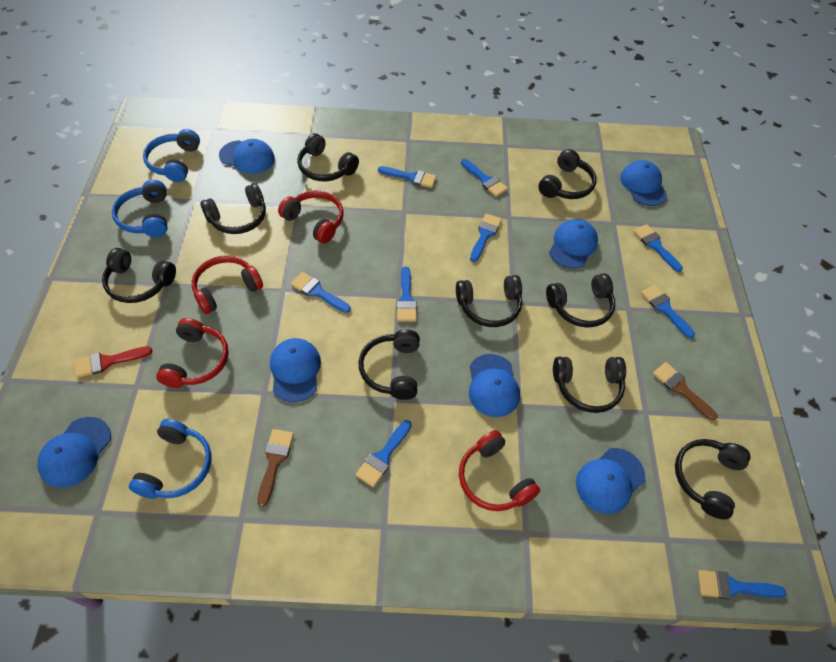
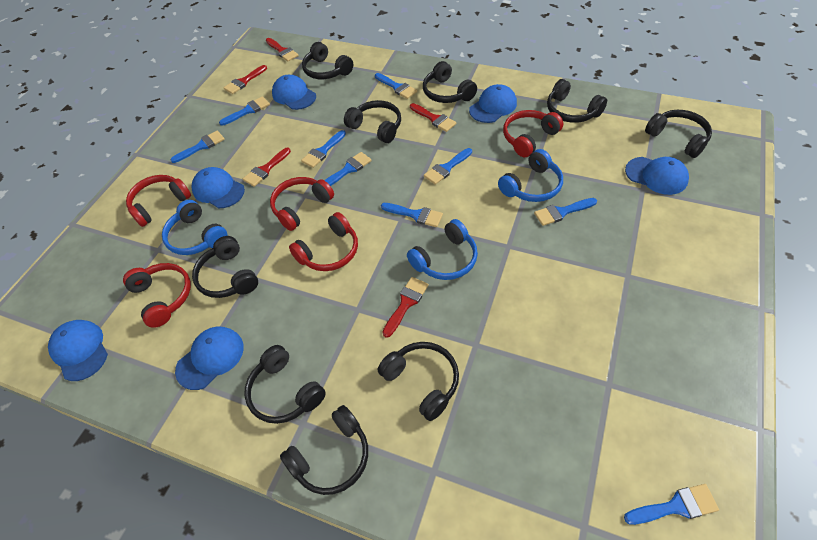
blue cap: 7 -> 6
brown brush: 2 -> 0
red brush: 1 -> 5
red headphones: 4 -> 5

